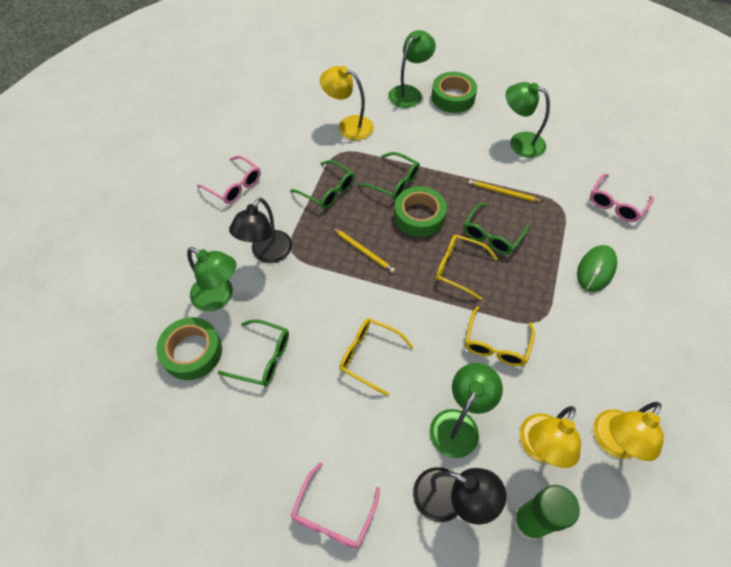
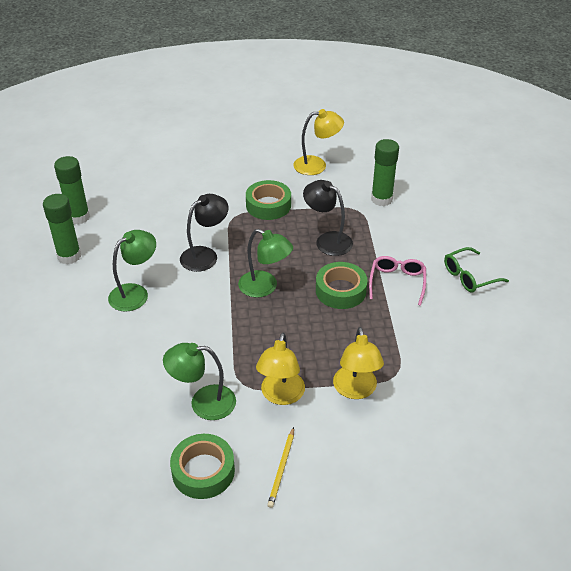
green glasses: 4 -> 1
green glue stick: 1 -> 3
green lamp: 4 -> 3
green mouse: 1 -> 0
pink glasses: 3 -> 1
yellow glasses: 3 -> 0
yellow pencil: 2 -> 1

